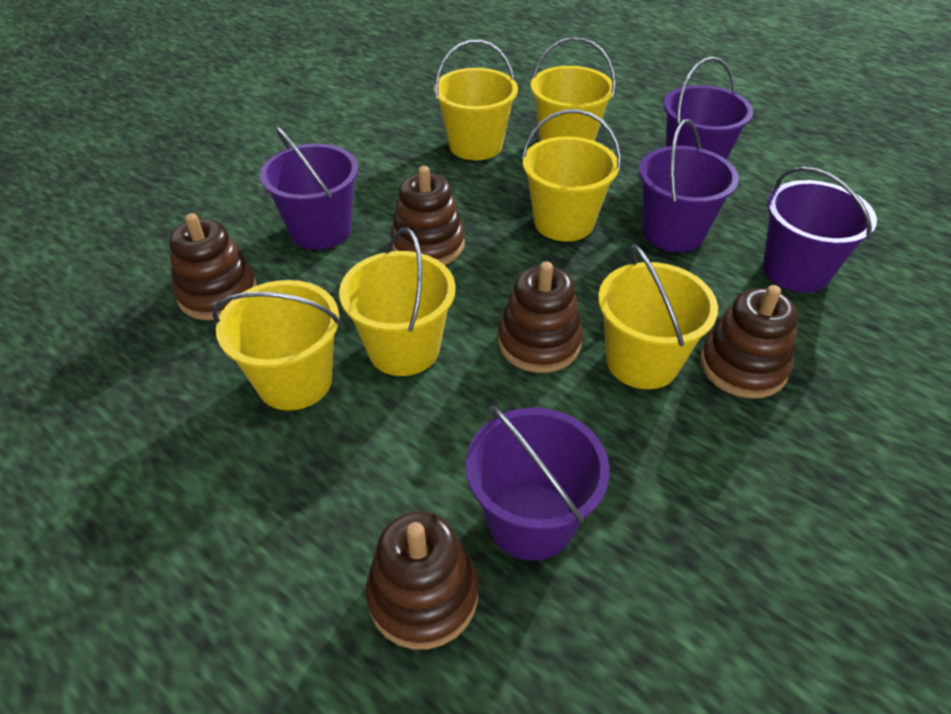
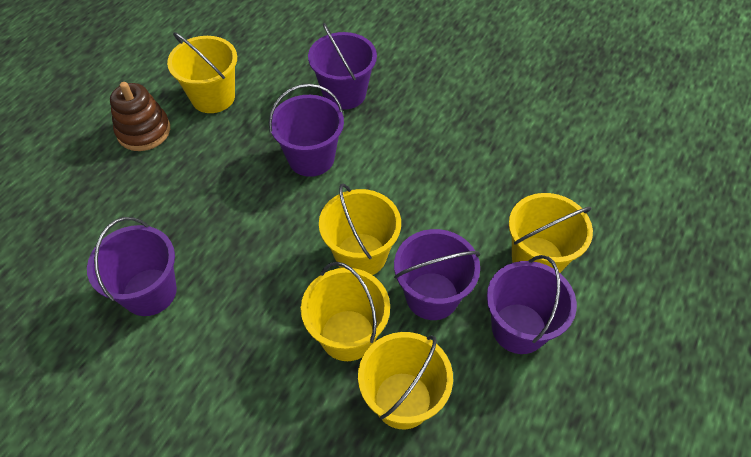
brown stacking toy: 5 -> 1
yellow bucket: 6 -> 5

